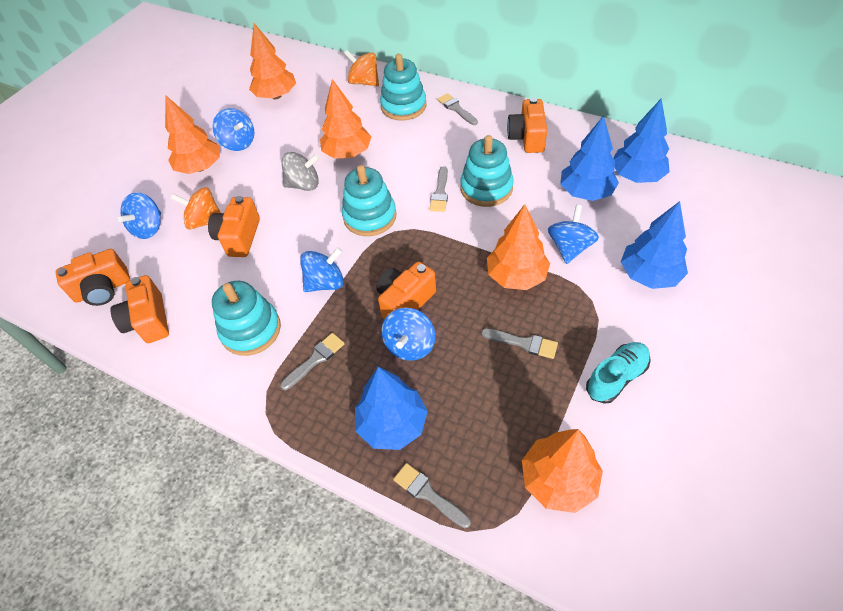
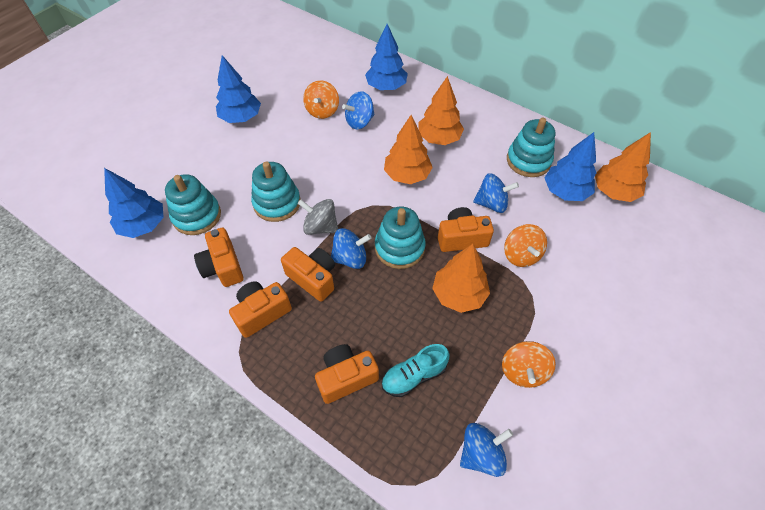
blue spinning top: 5 -> 4
grey brush: 5 -> 0
orange spinning top: 2 -> 3
orange tree: 5 -> 4

